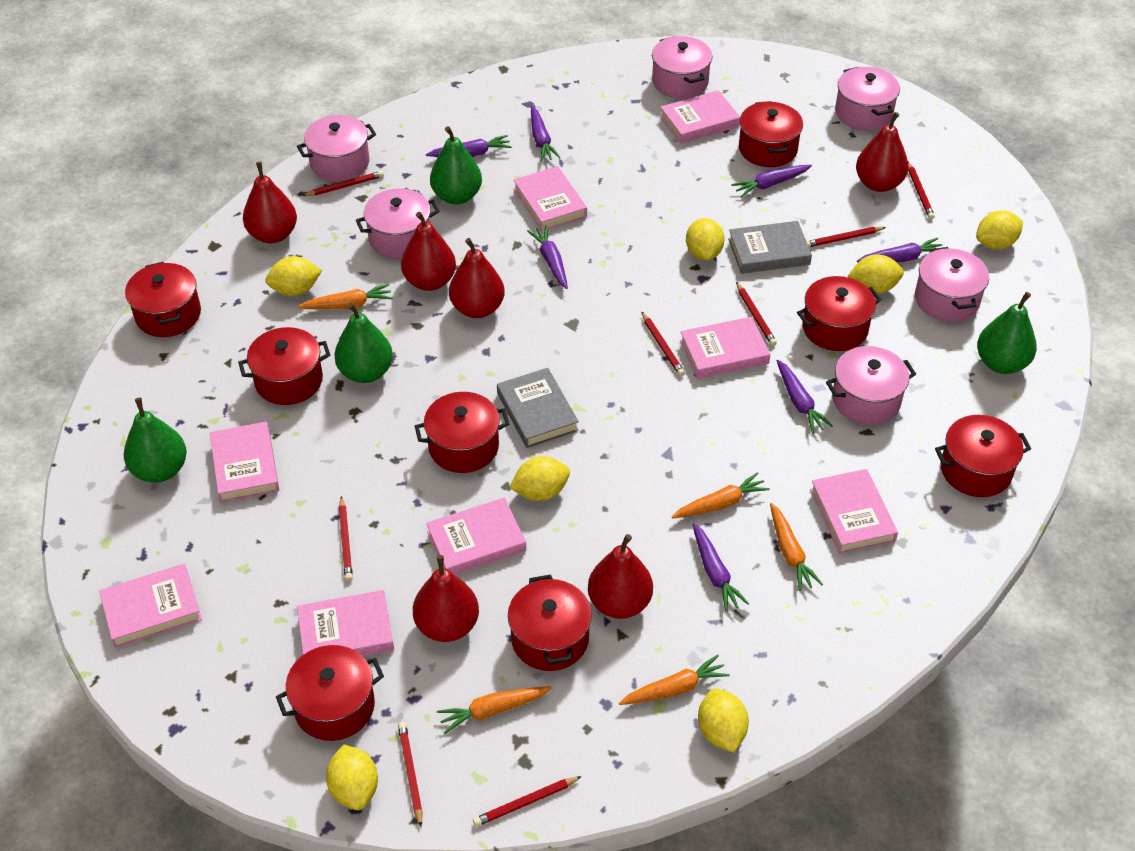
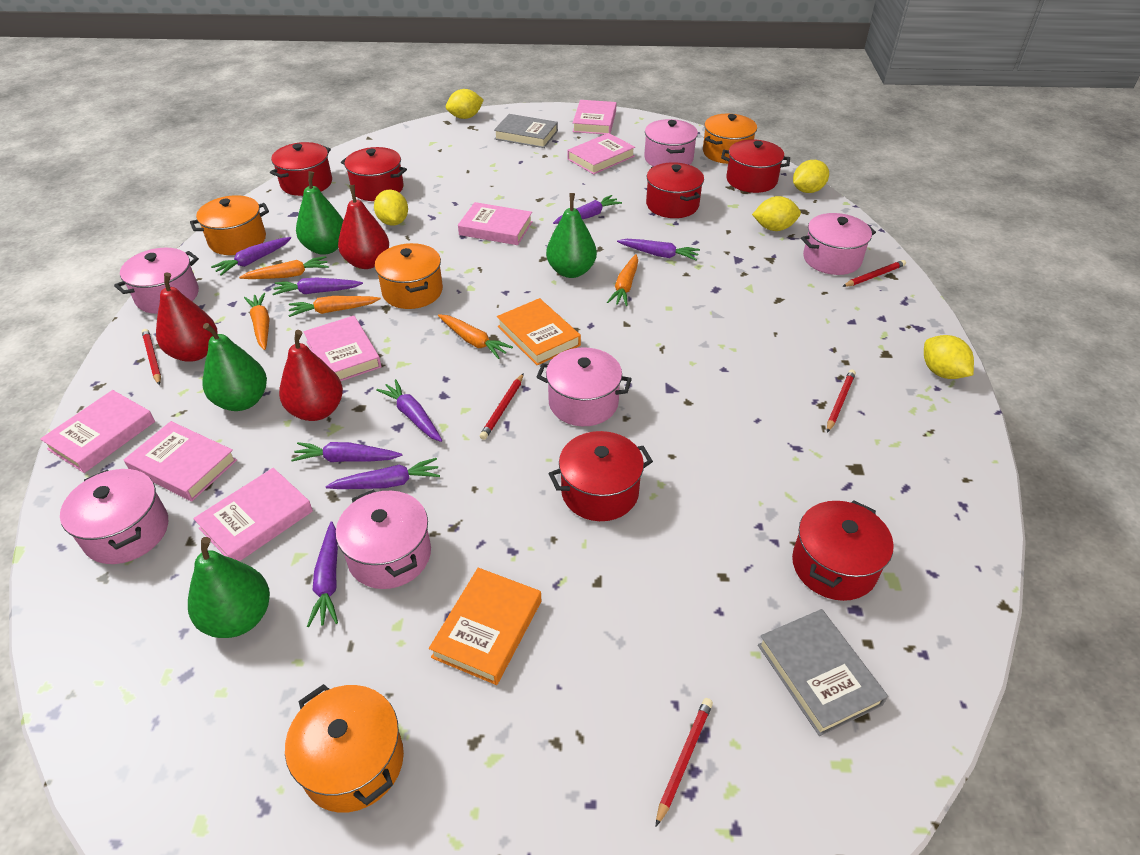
orange book: 0 -> 2
orange pot: 0 -> 4
pink book: 8 -> 7
purple carrot: 7 -> 8
red pear: 6 -> 3
red pencil: 8 -> 5
red pot: 8 -> 6
yellow lemon: 7 -> 5

